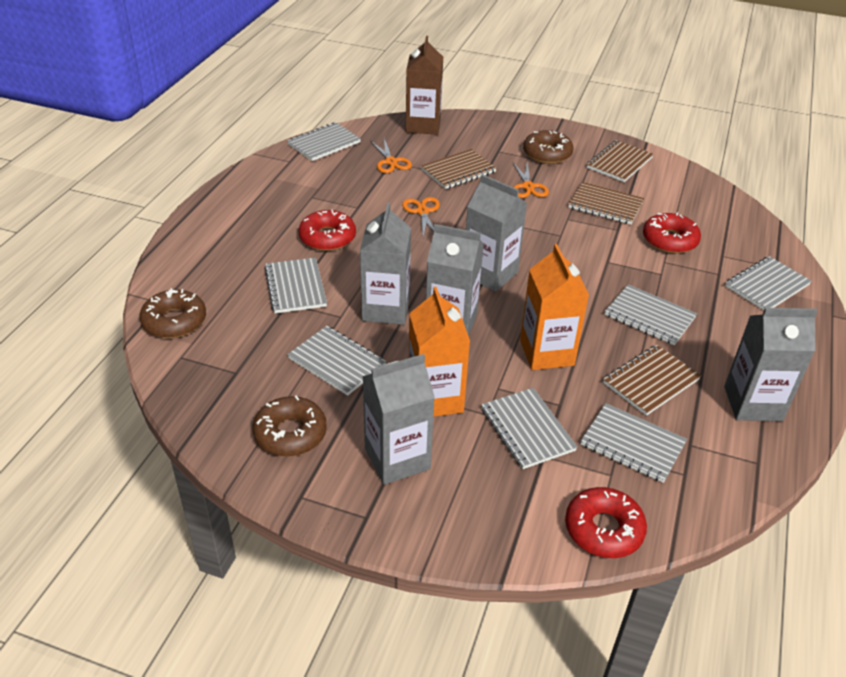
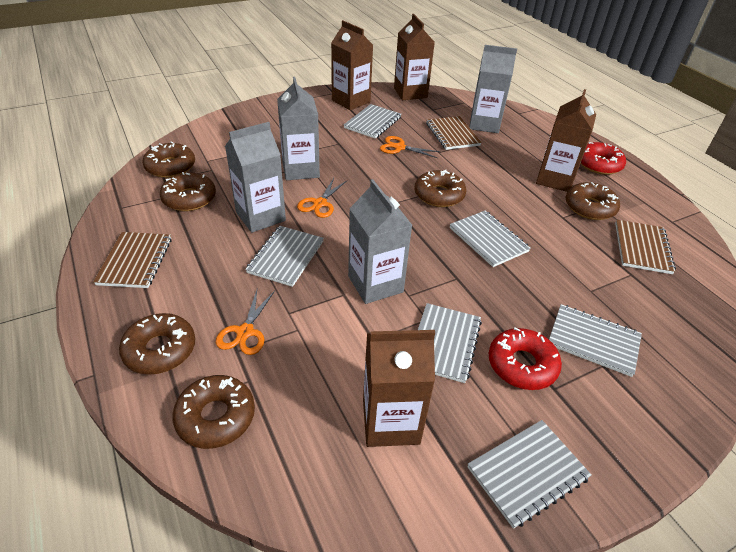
brown carton: 1 -> 4
brown donut: 3 -> 6
brown notebook: 4 -> 3
grey carton: 5 -> 4
grey notebook: 7 -> 6
orange carton: 2 -> 0
red donut: 3 -> 2

